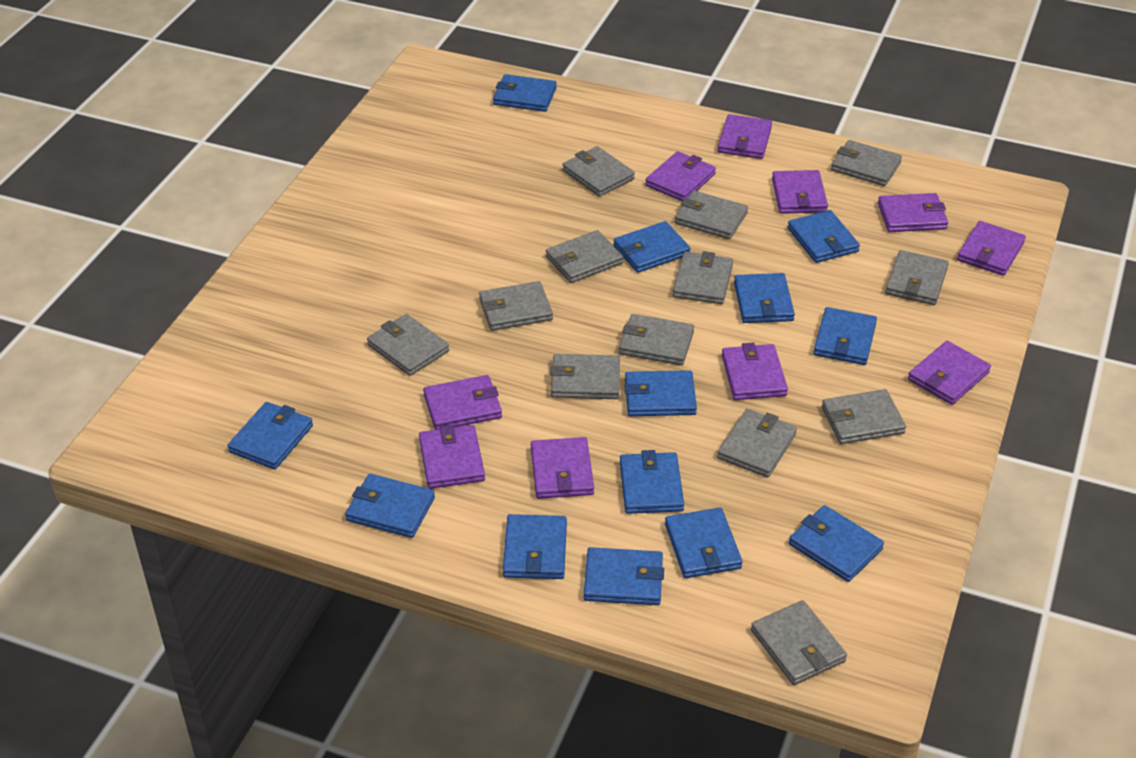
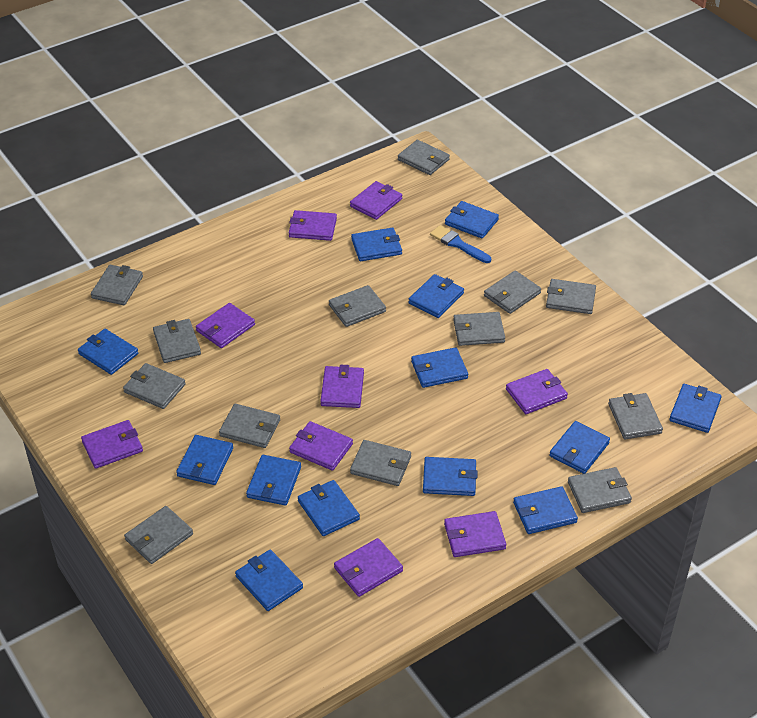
blue brush: 0 -> 1
purple wallet: 10 -> 9

